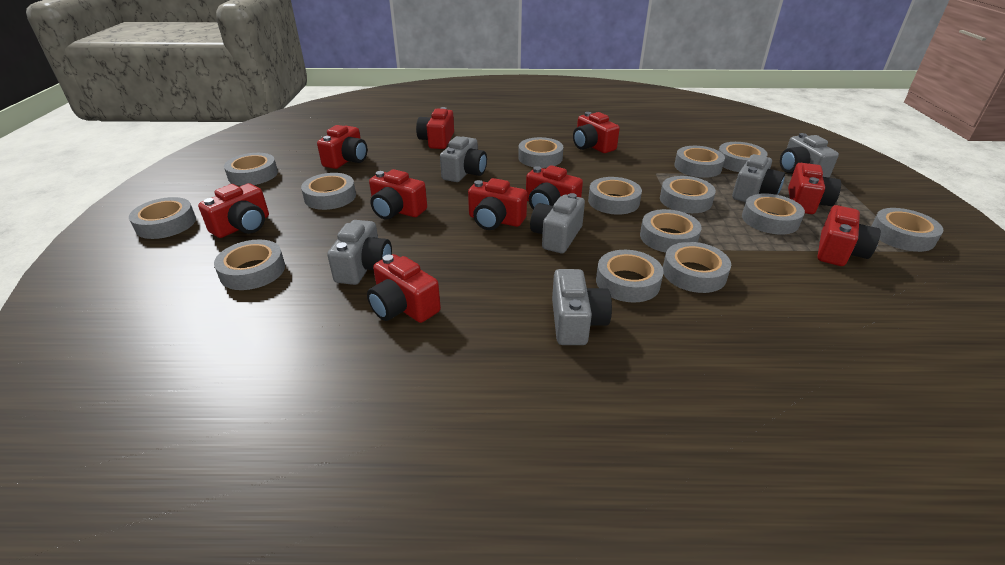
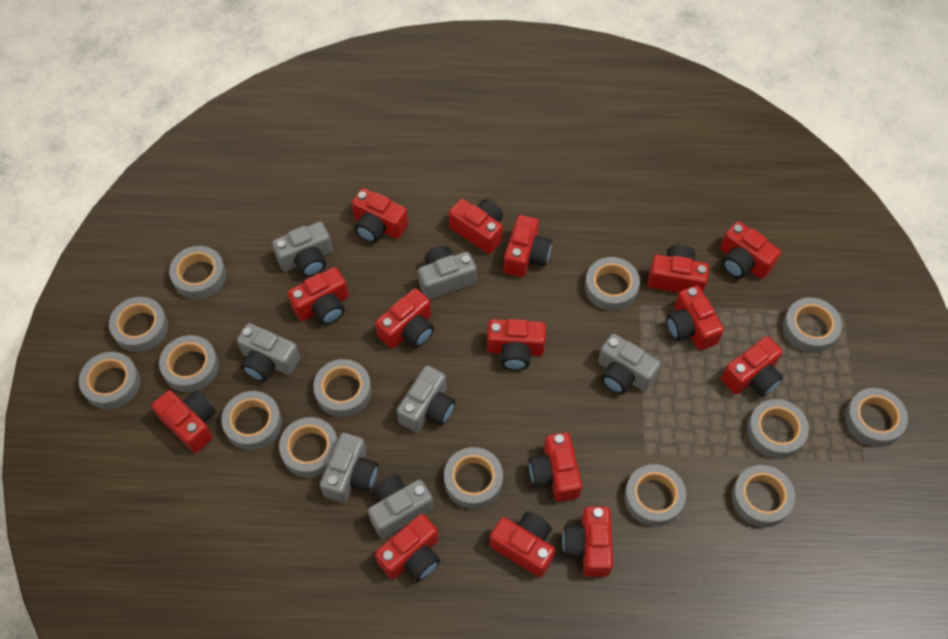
grey camera: 6 -> 7
red camera: 10 -> 15

